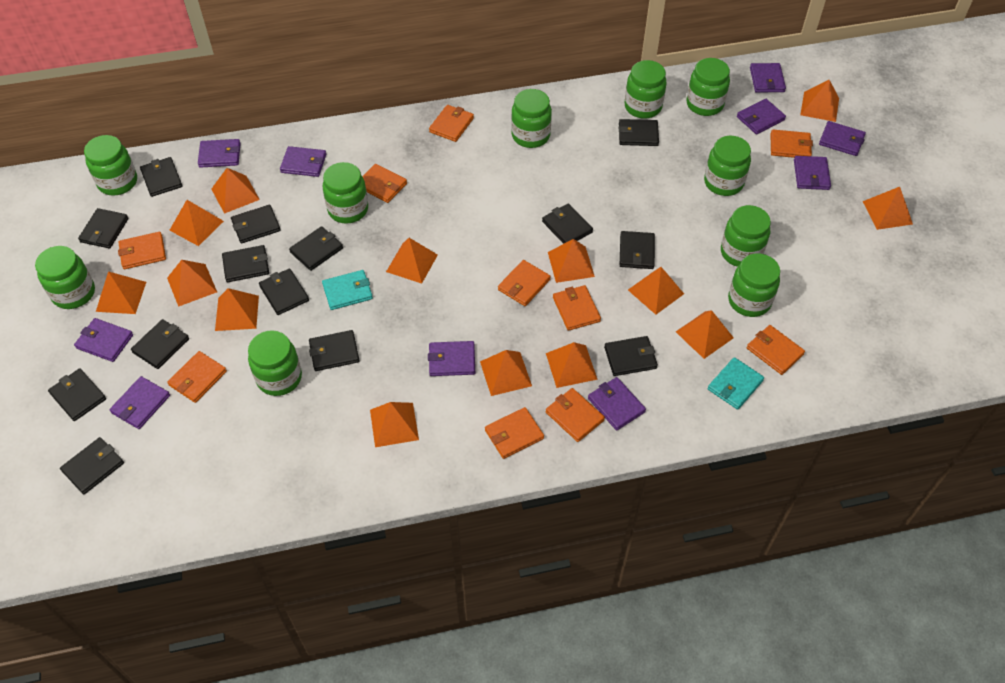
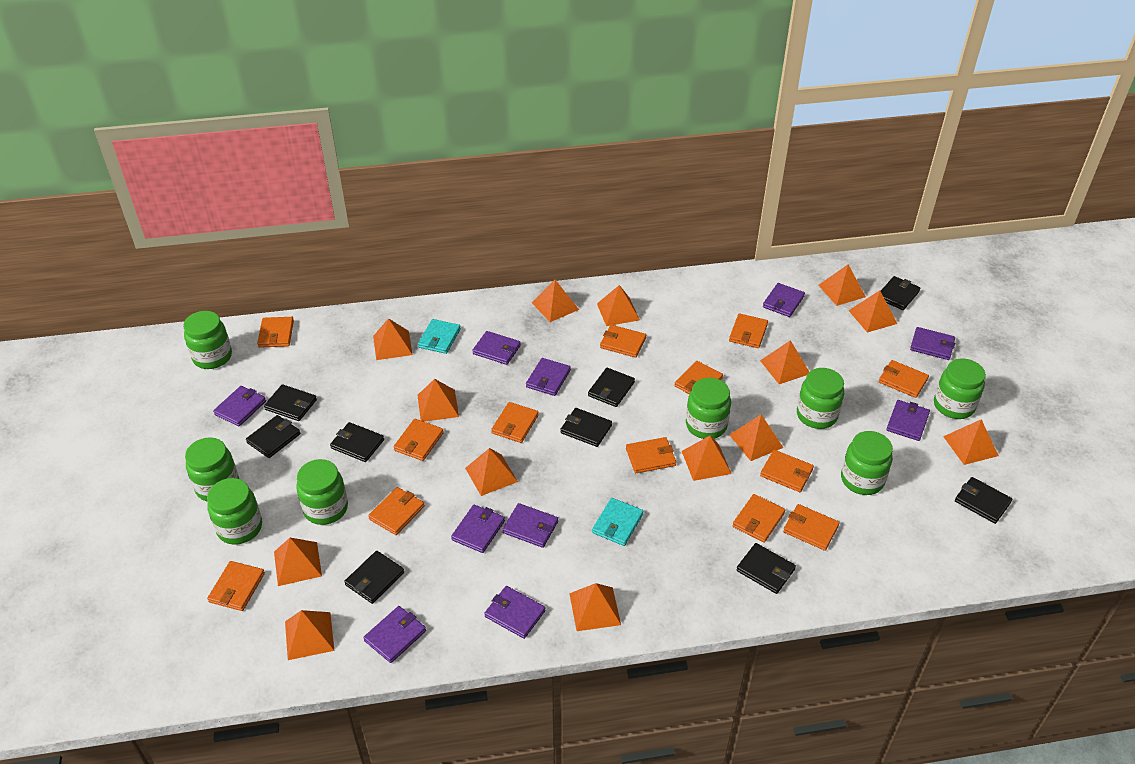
black wallet: 14 -> 9
green jar: 10 -> 8
orange wallet: 10 -> 13

